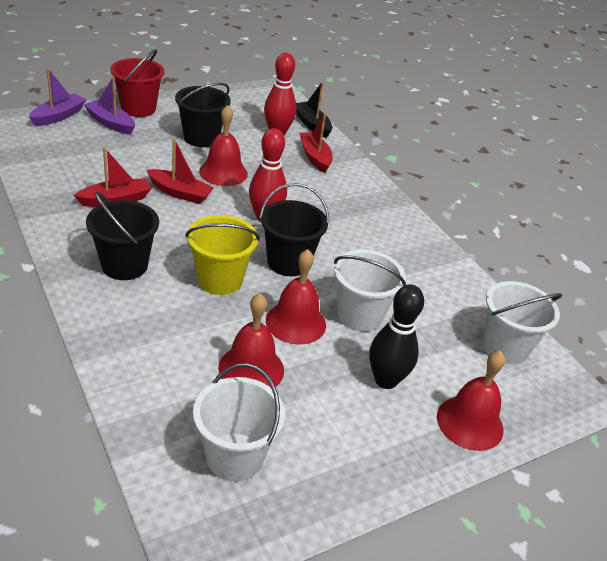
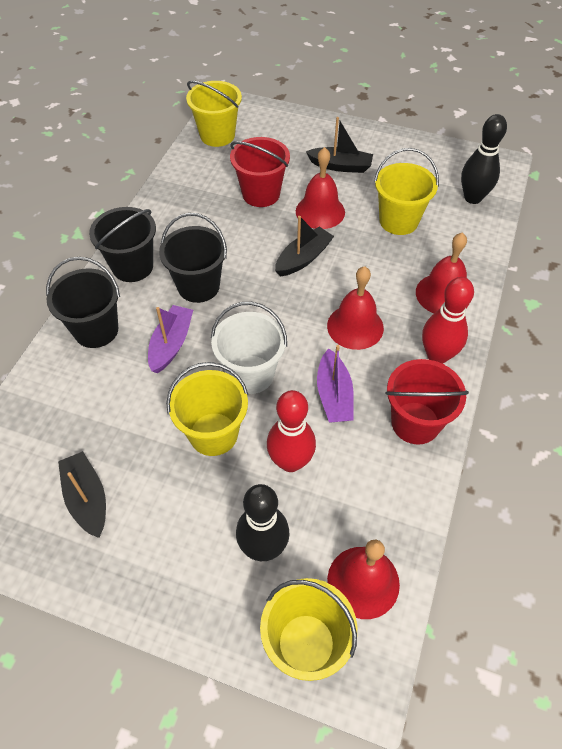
black boat: 1 -> 3
black bowling pin: 1 -> 2
red boat: 3 -> 0
red bucket: 1 -> 2
white bucket: 3 -> 1
yellow bucket: 1 -> 4

